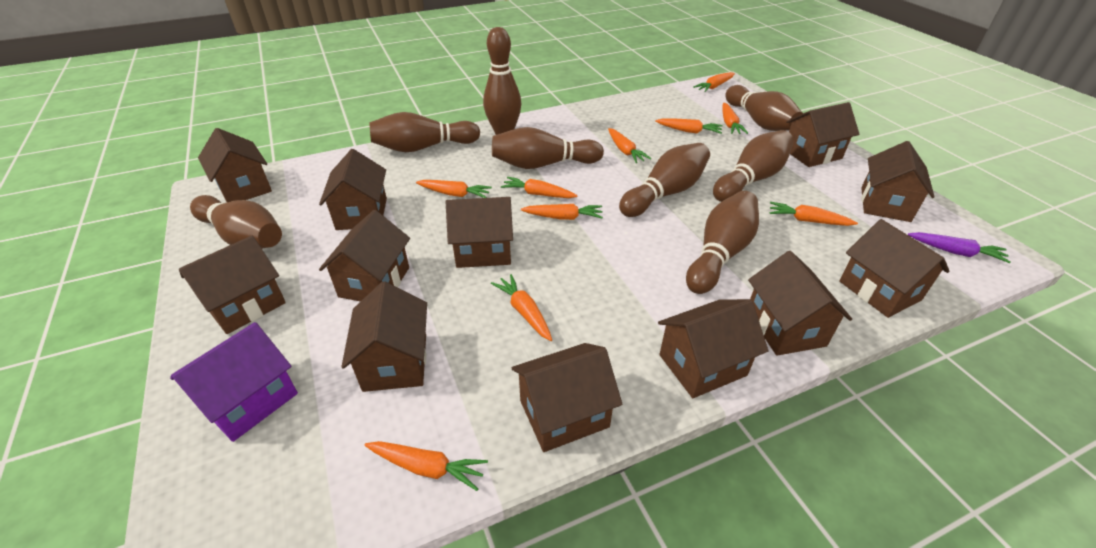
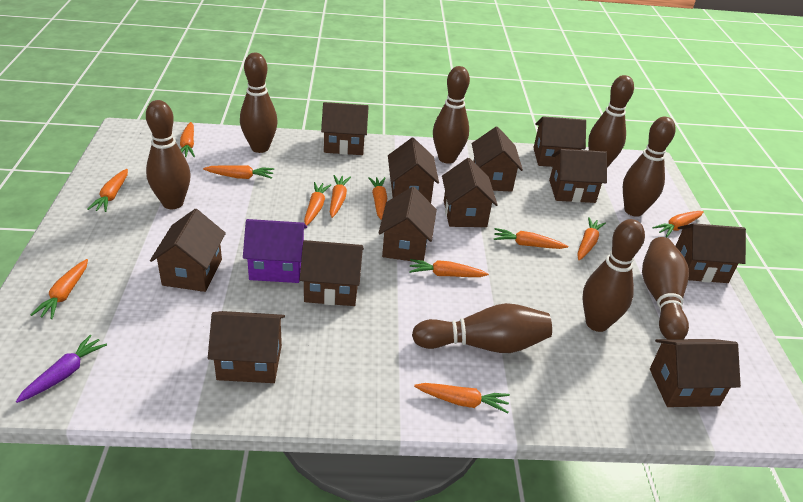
orange carrot: 10 -> 12

